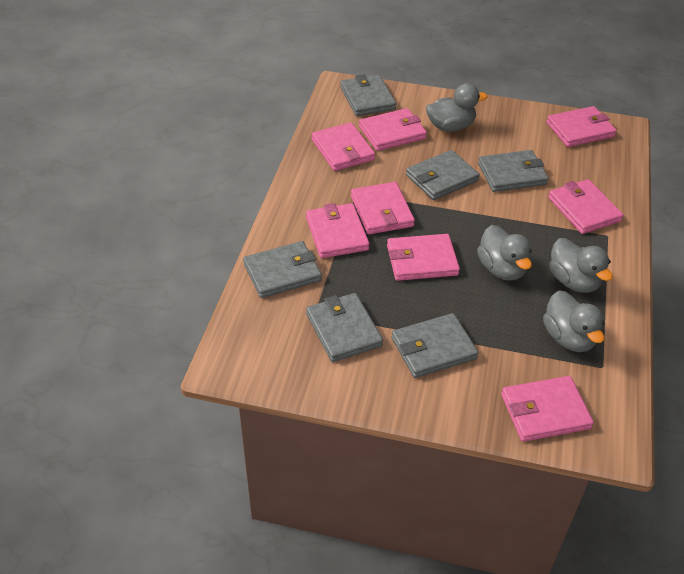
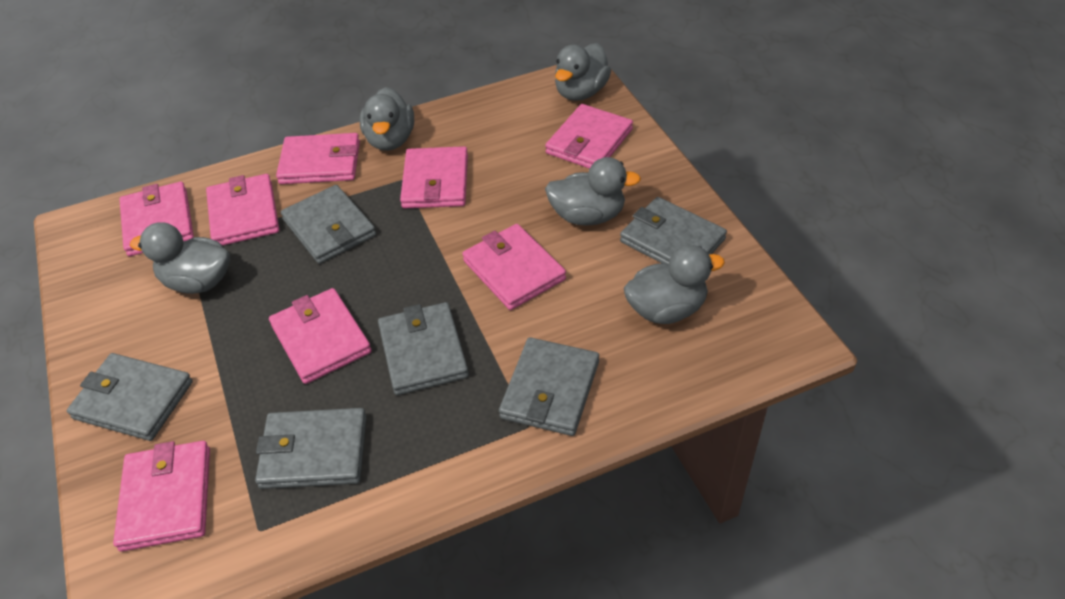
grey duck: 4 -> 5

